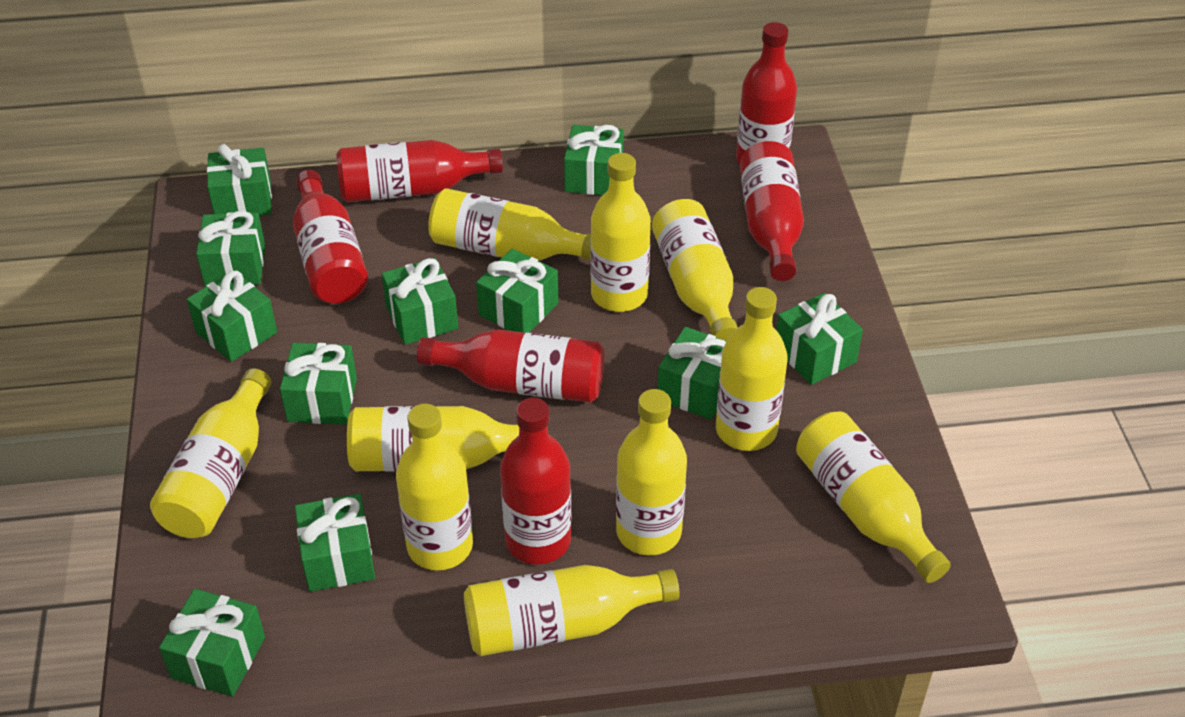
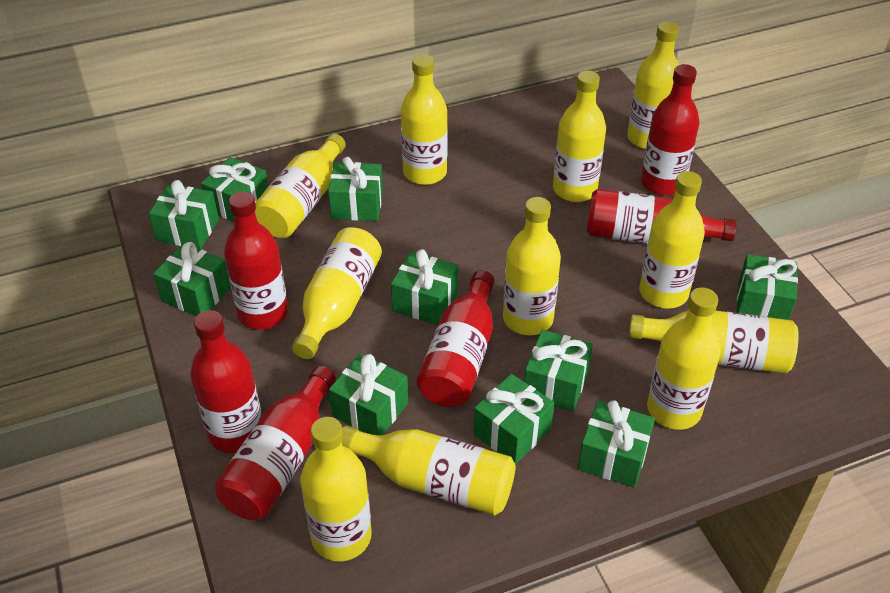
green gift: 11 -> 10
yellow bottle: 10 -> 11

